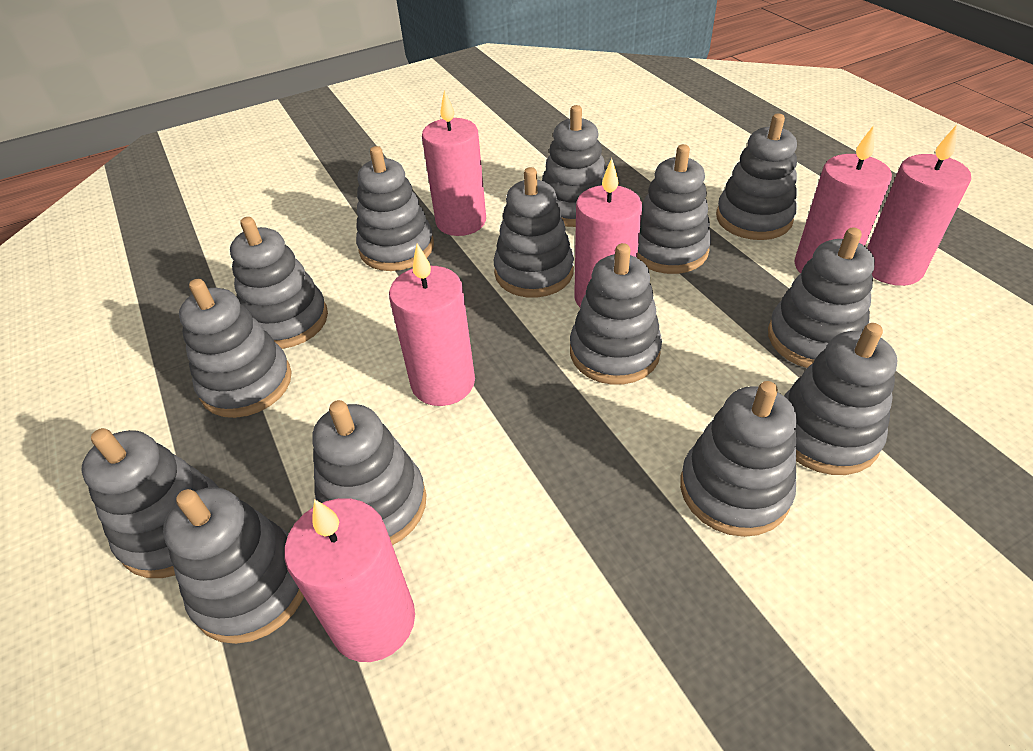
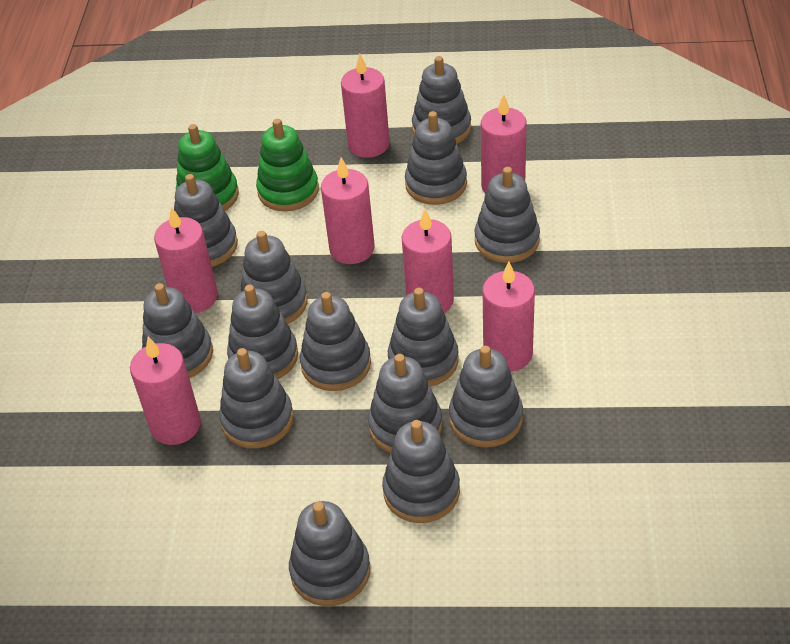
green stacking toy: 0 -> 2
pink candle: 6 -> 7

